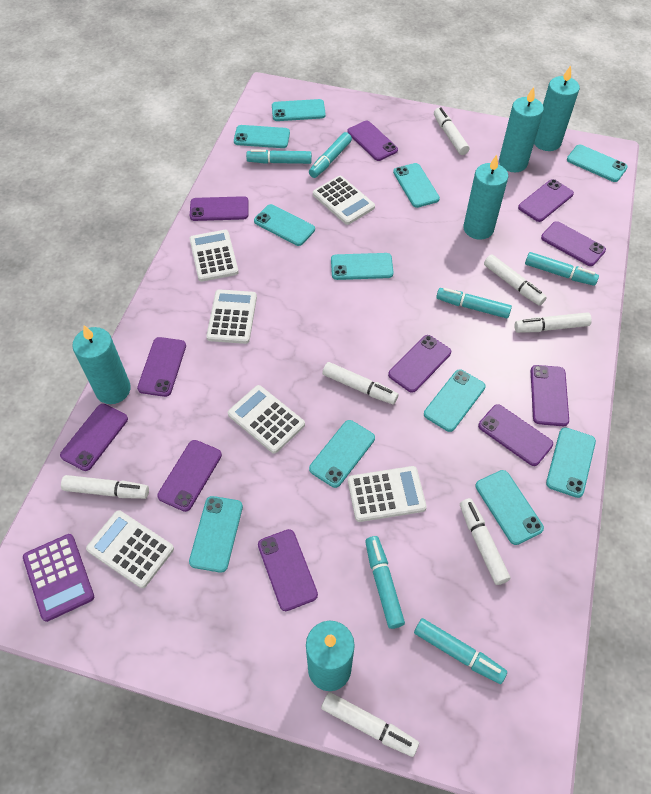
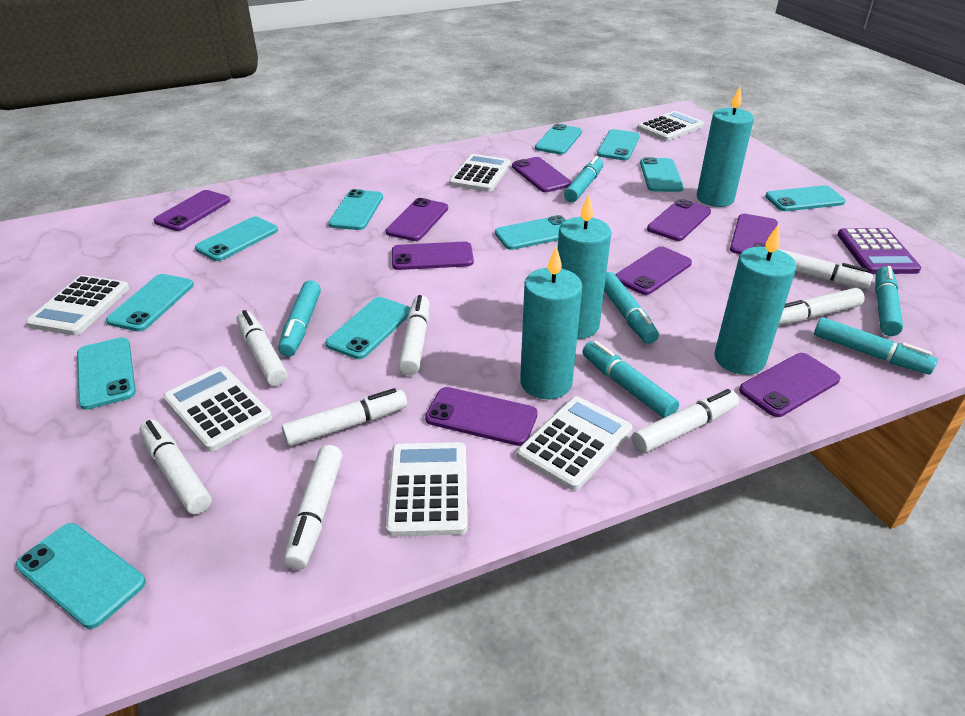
purple phone: 11 -> 9
turquoise candle: 5 -> 4
white marker: 7 -> 8

